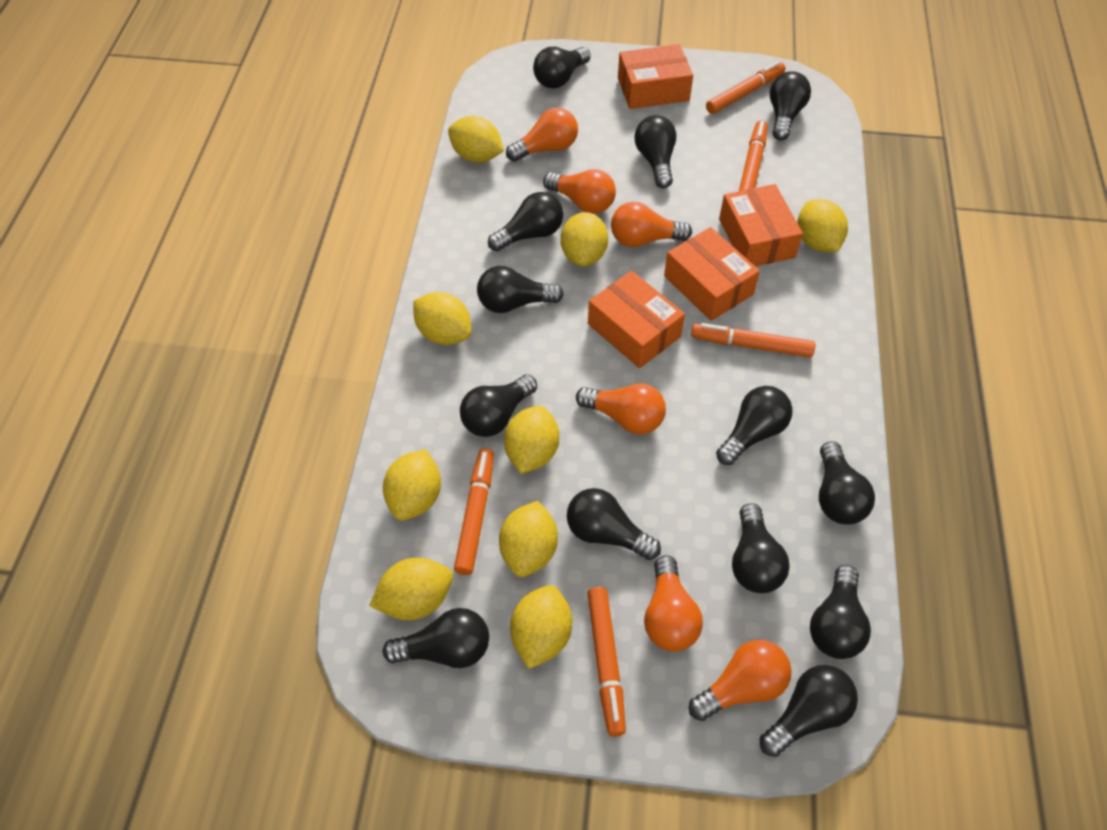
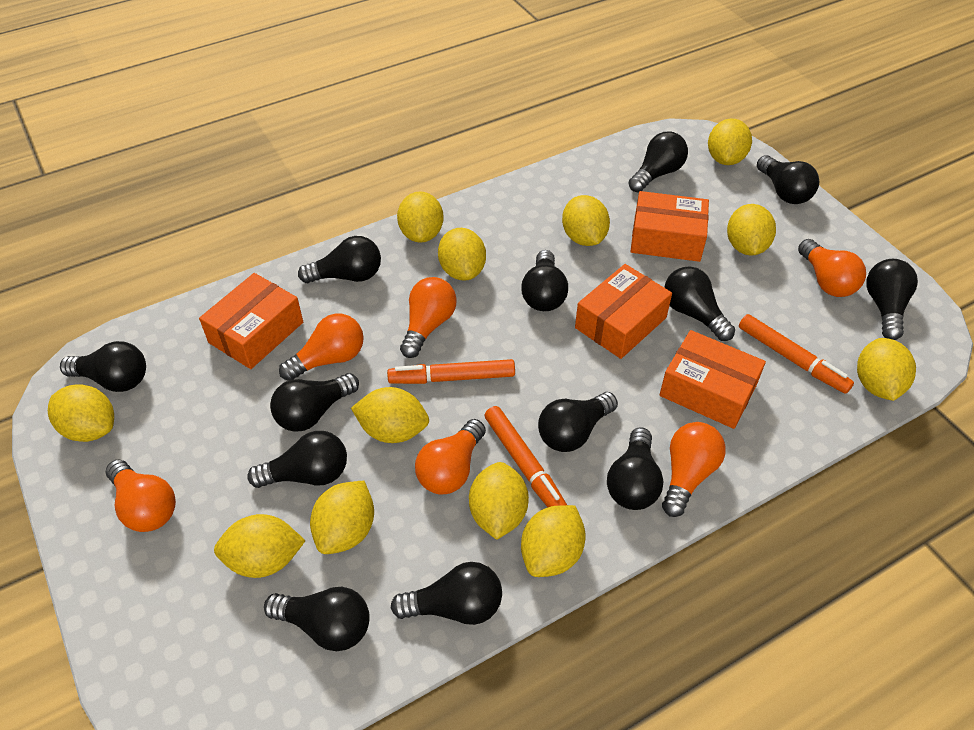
orange marker: 5 -> 3
yellow lemon: 9 -> 12

